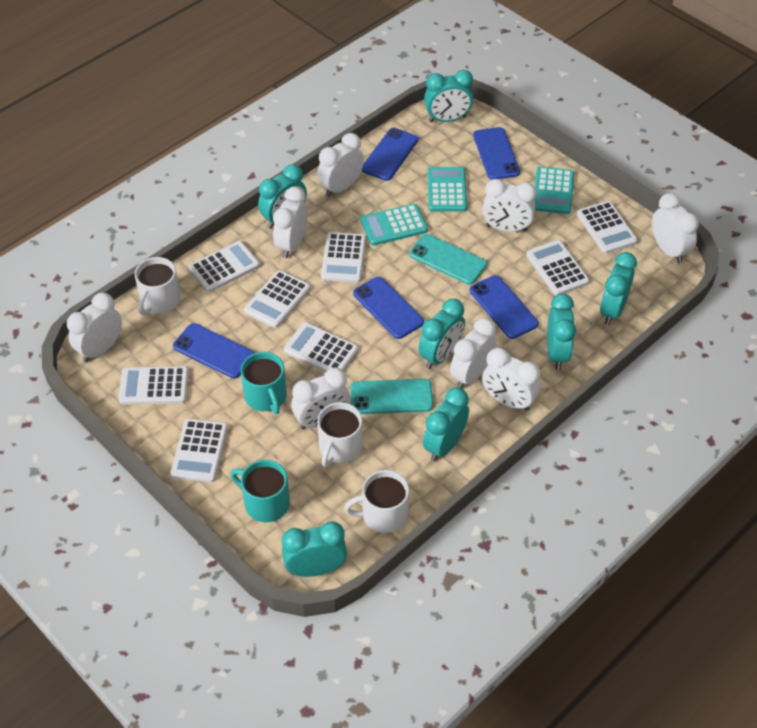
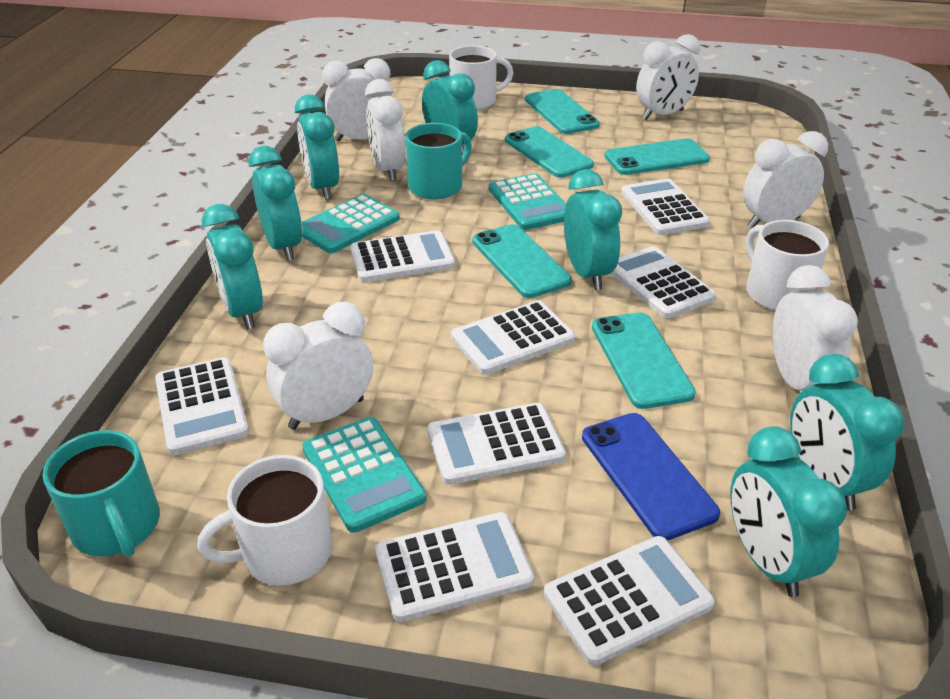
blue phone: 5 -> 1
turquoise phone: 2 -> 5
white clock: 8 -> 6

